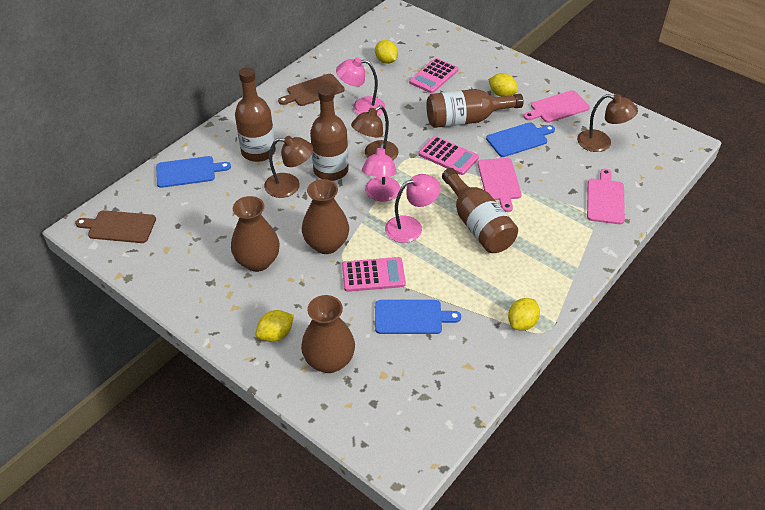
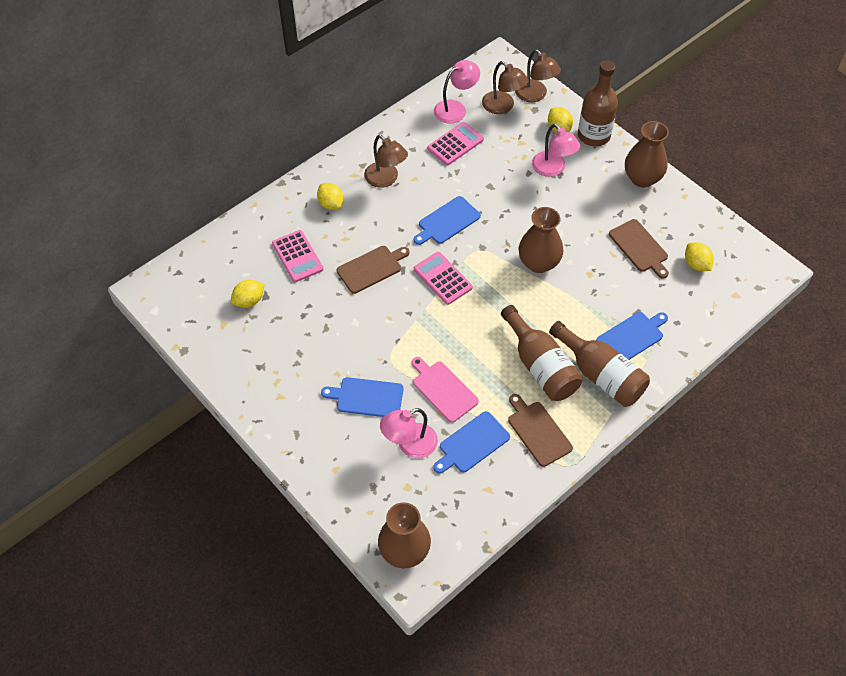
blue cutting board: 3 -> 4
brown bottle: 4 -> 3
brown cutting board: 2 -> 3
pink cutting board: 3 -> 1

